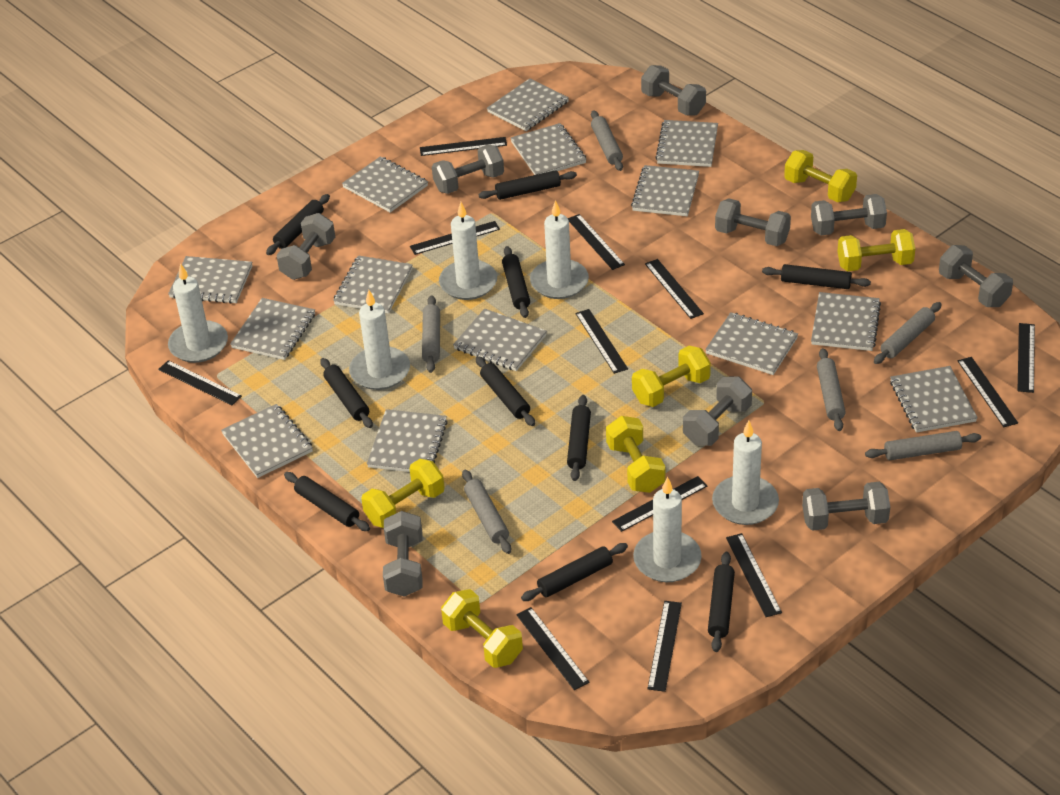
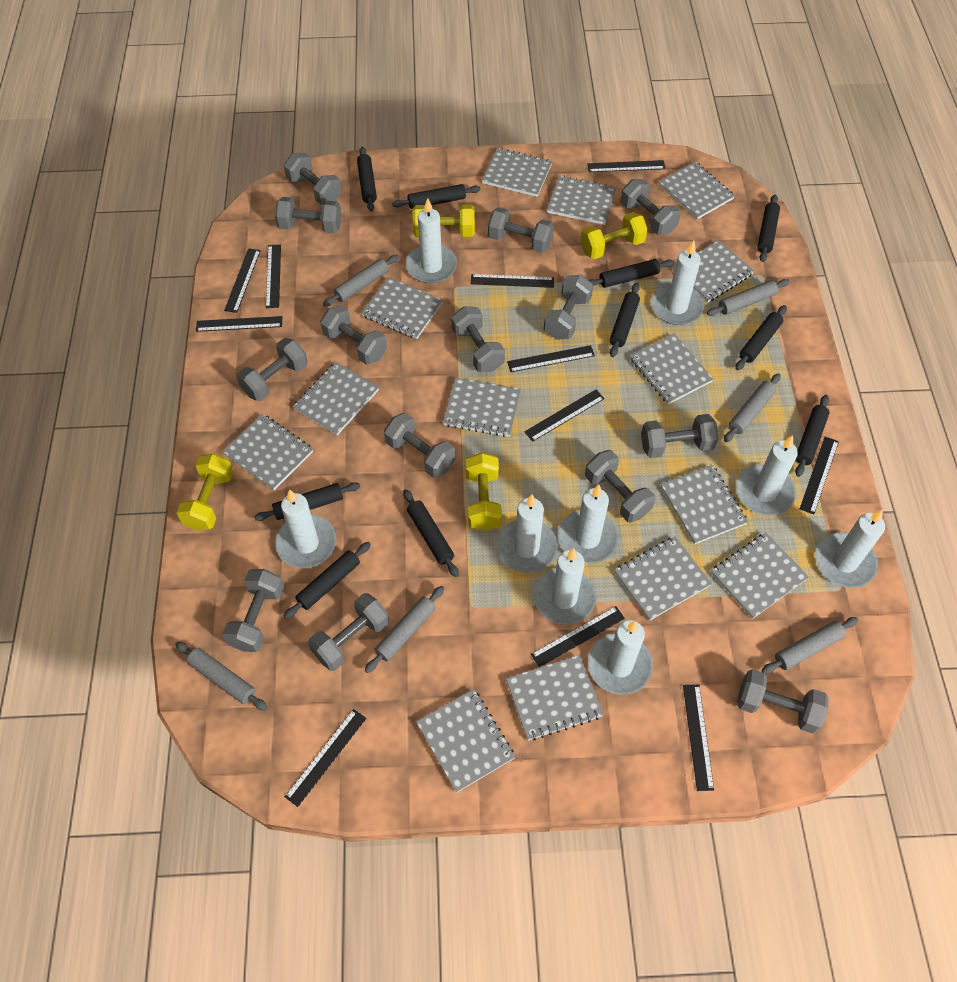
black ruler: 12 -> 11
grey dumbbell: 9 -> 14
white candle: 6 -> 9
yellow dumbbell: 6 -> 4

